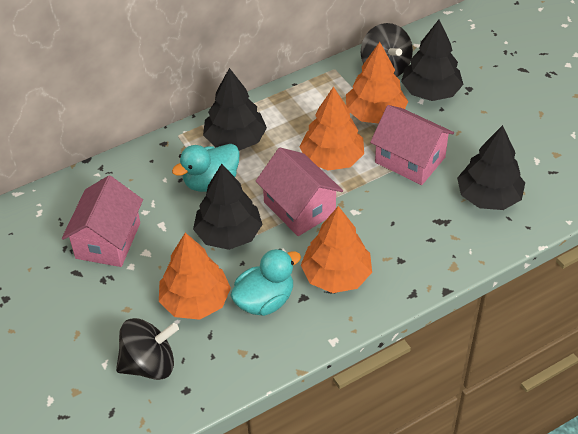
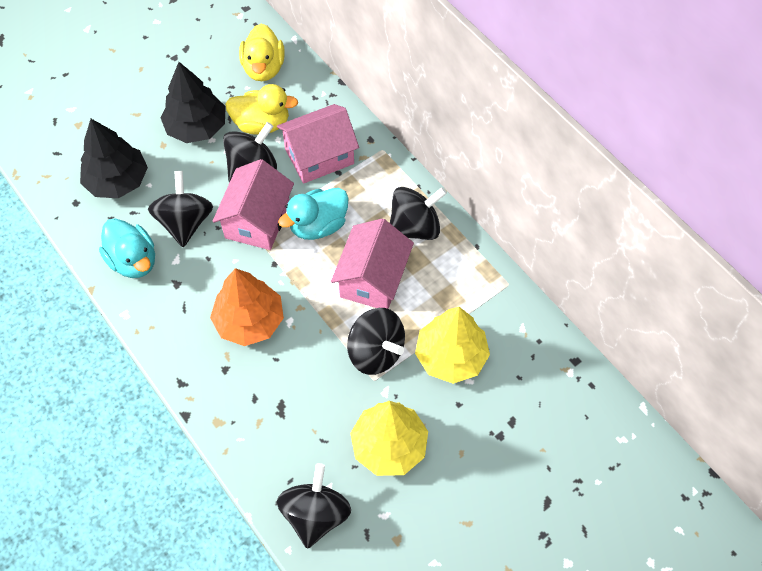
black spinning top: 2 -> 5
black tree: 4 -> 2
orange tree: 4 -> 1
yellow duck: 0 -> 2
yellow tree: 0 -> 2

